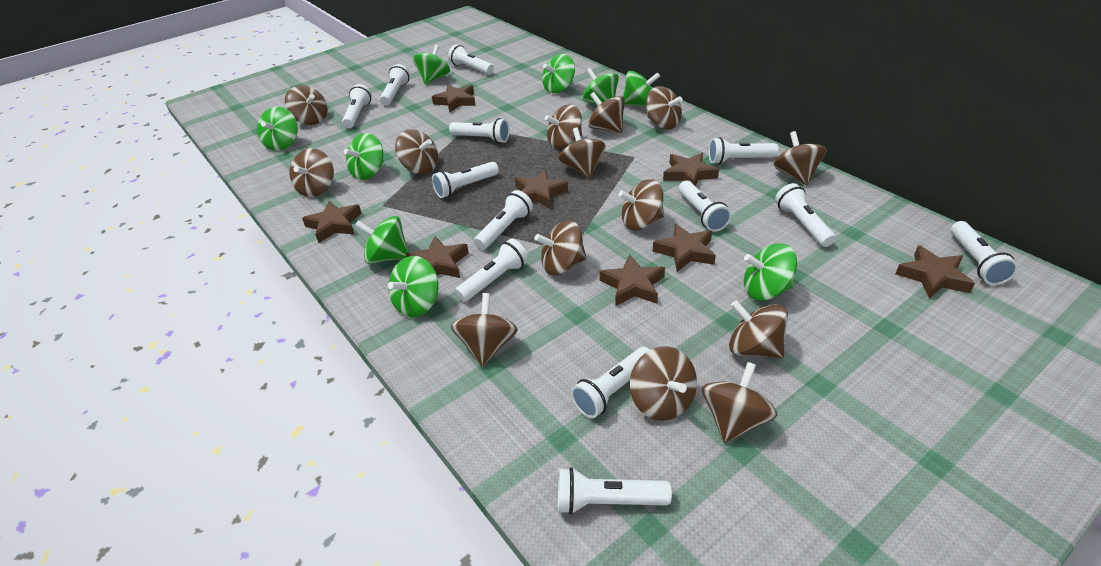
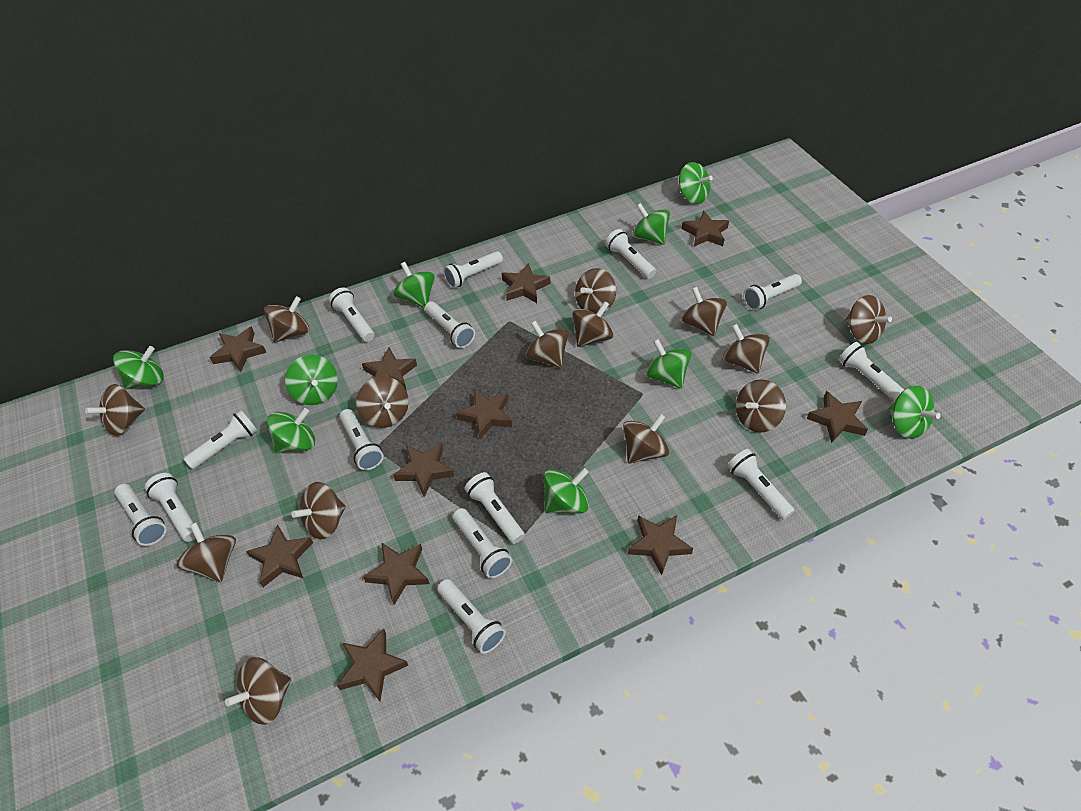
brown star: 8 -> 11
white flashlight: 13 -> 14

